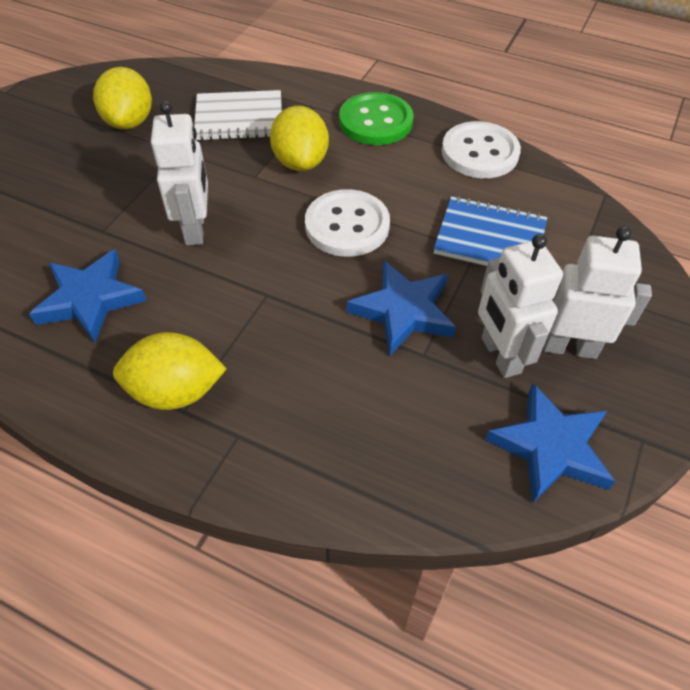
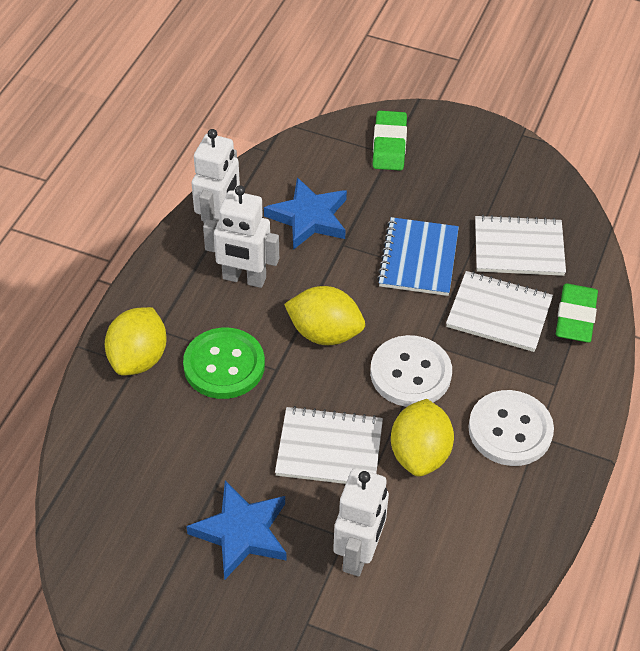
blue star: 3 -> 2
green eraser: 0 -> 2
white notebook: 1 -> 3

